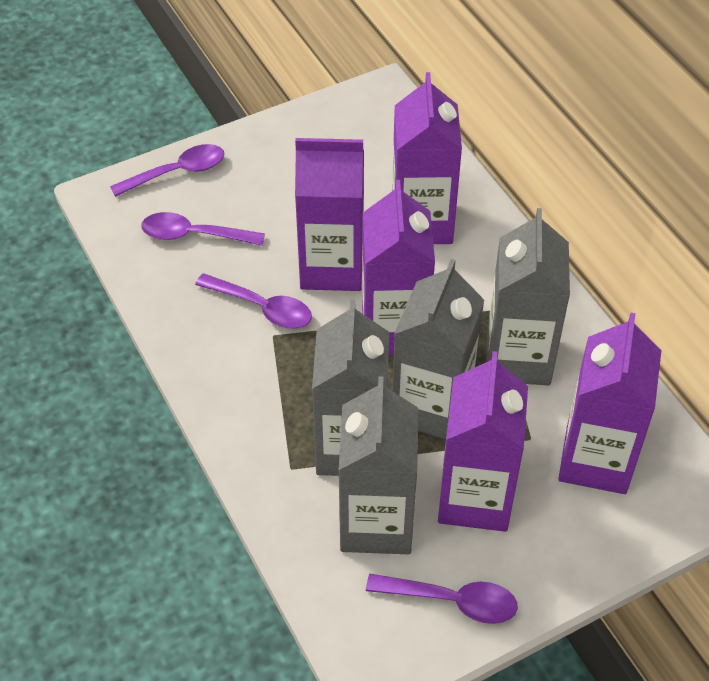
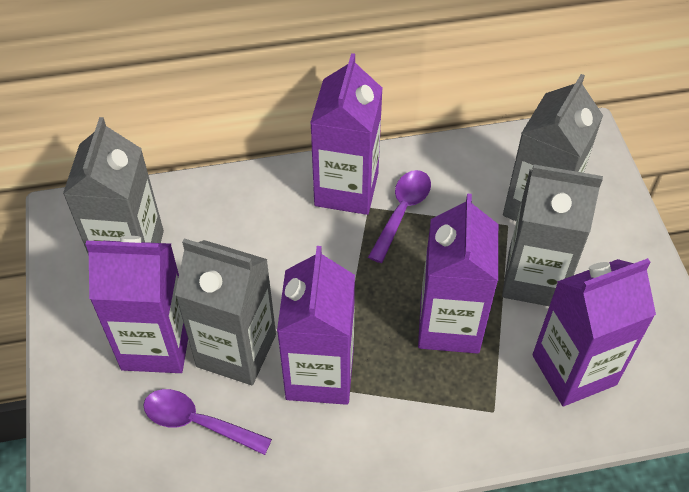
purple spoon: 4 -> 2

